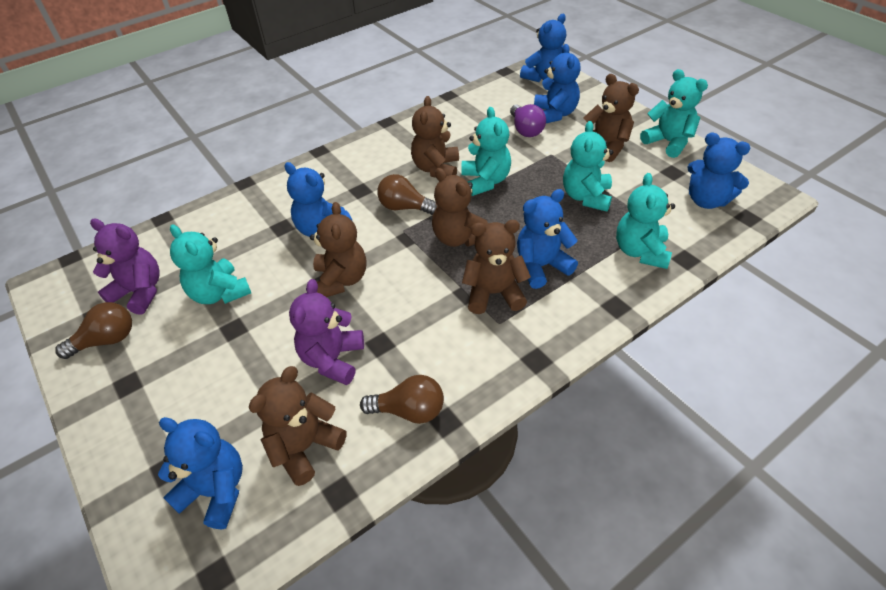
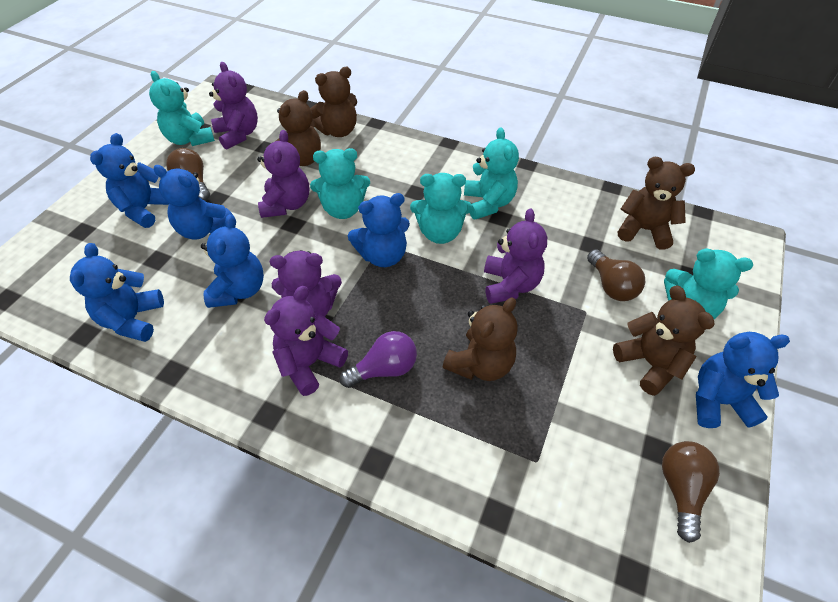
brown teddy bear: 6 -> 5
purple teddy bear: 2 -> 5

